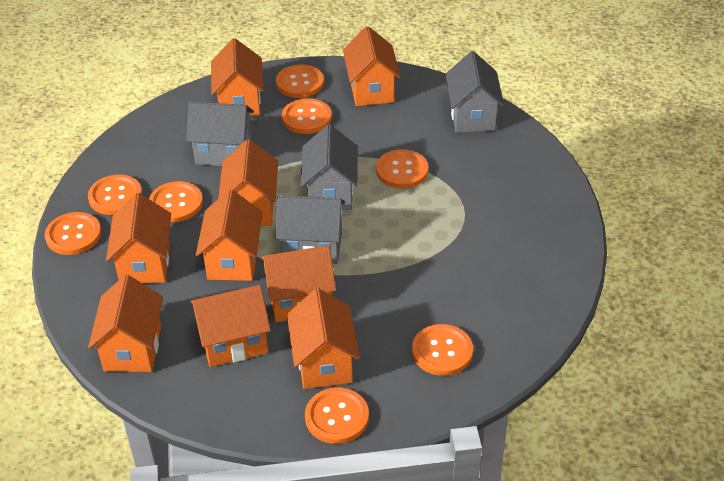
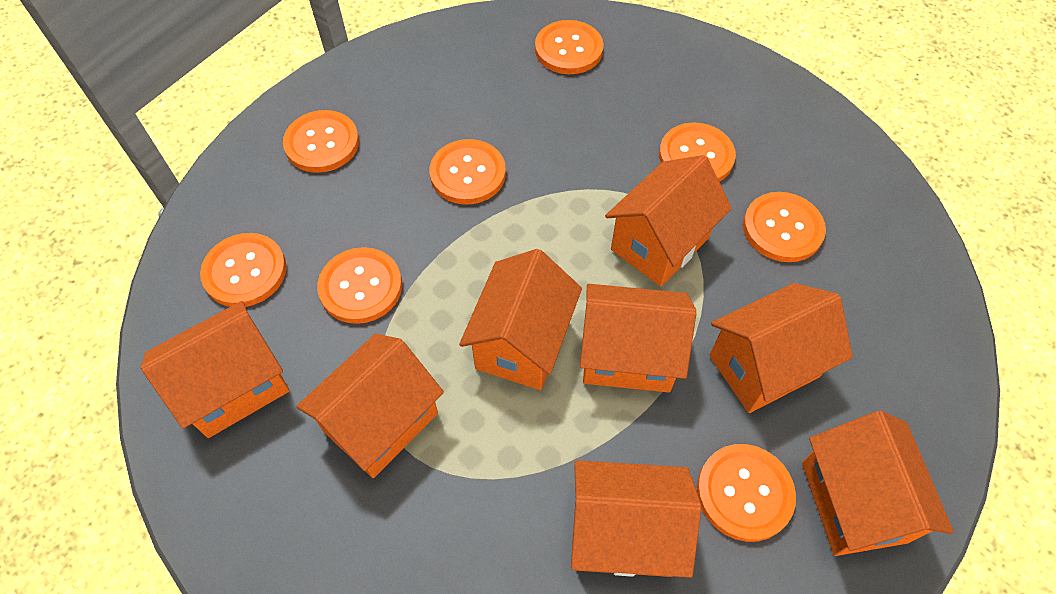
grey house: 4 -> 0
orange house: 9 -> 8

